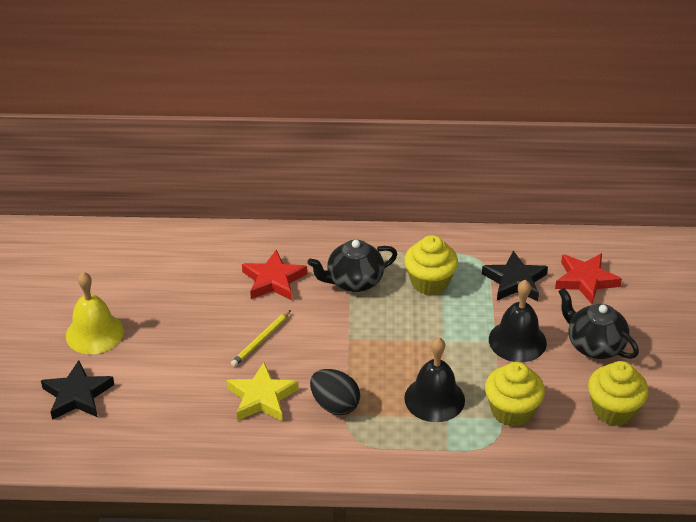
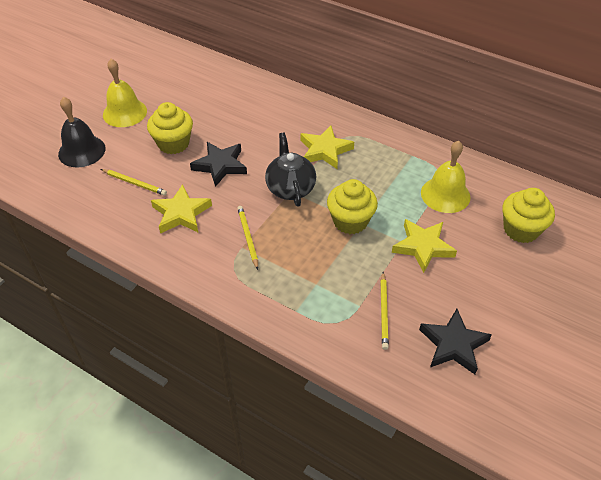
black bell: 2 -> 1
black egg: 1 -> 0
black teapot: 2 -> 1
red star: 2 -> 0
yellow bell: 1 -> 2
yellow pencil: 1 -> 3
yellow star: 1 -> 3

